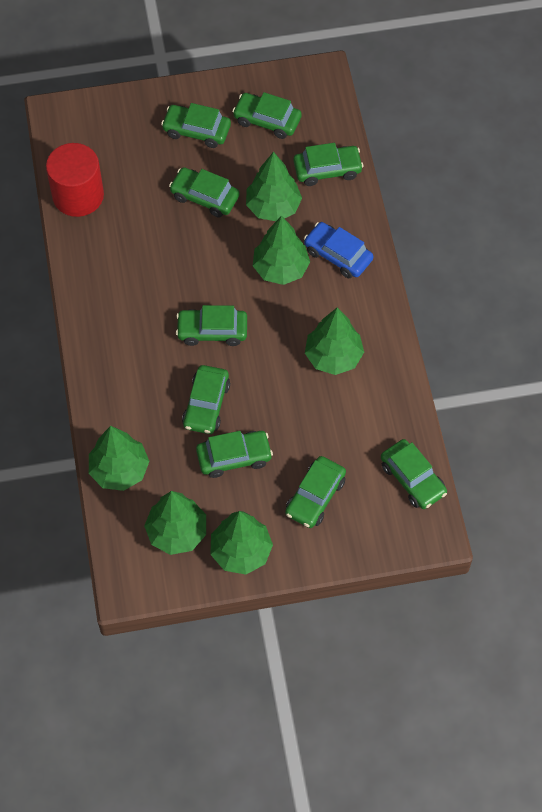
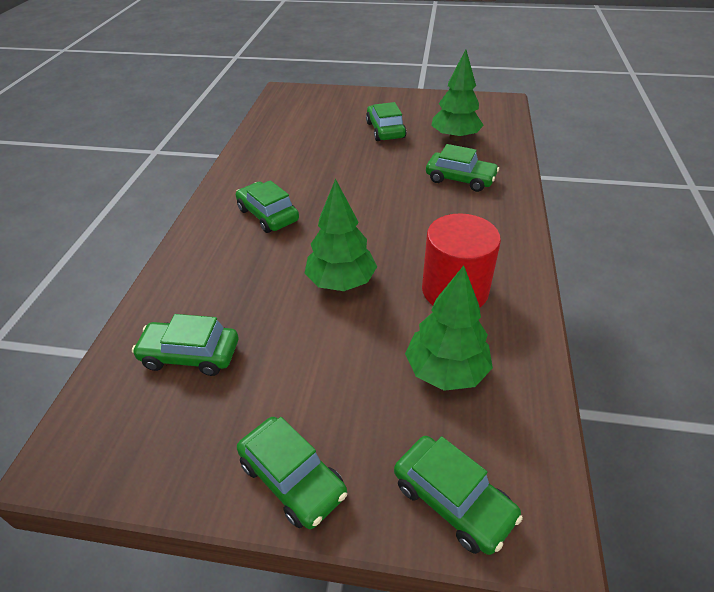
blue car: 1 -> 0
green car: 9 -> 6
green tree: 6 -> 3

